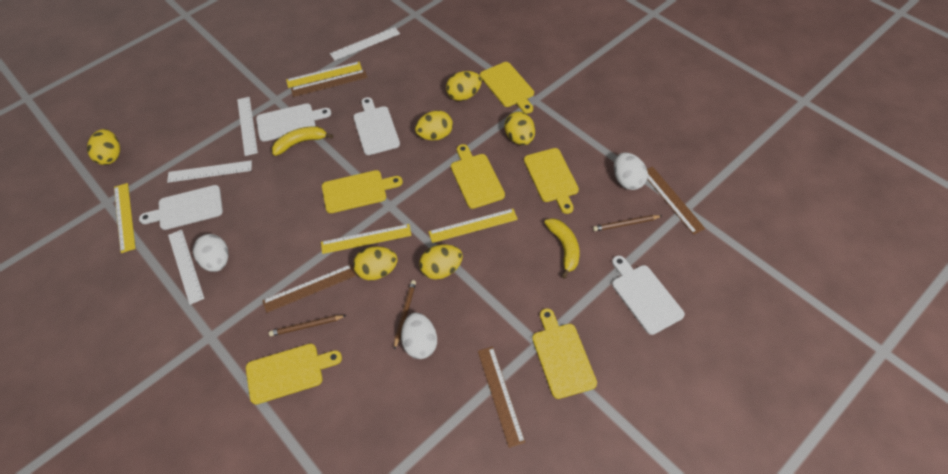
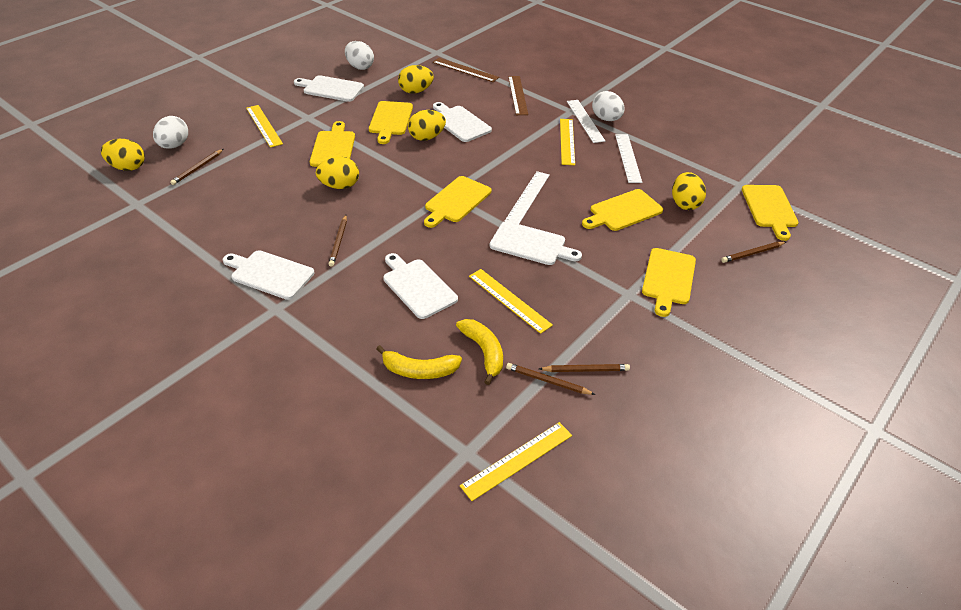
brown pencil: 3 -> 5
brown ruler: 4 -> 2
white cutting board: 4 -> 5
white ruler: 4 -> 3
yellow egg: 6 -> 5

